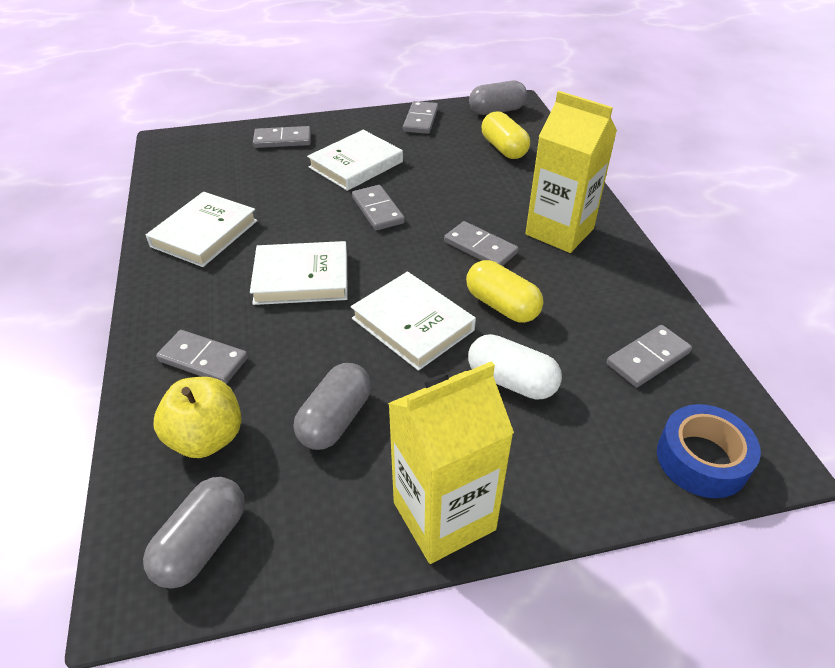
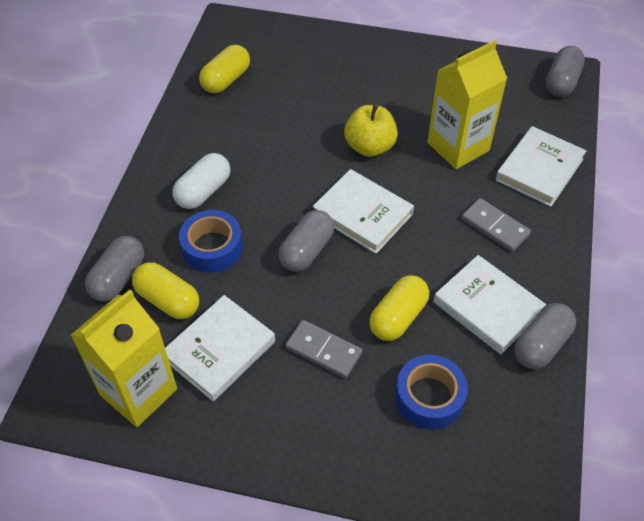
blue tape: 1 -> 2
grey capsule: 3 -> 4
grey domino: 6 -> 2
yellow capsule: 2 -> 3

